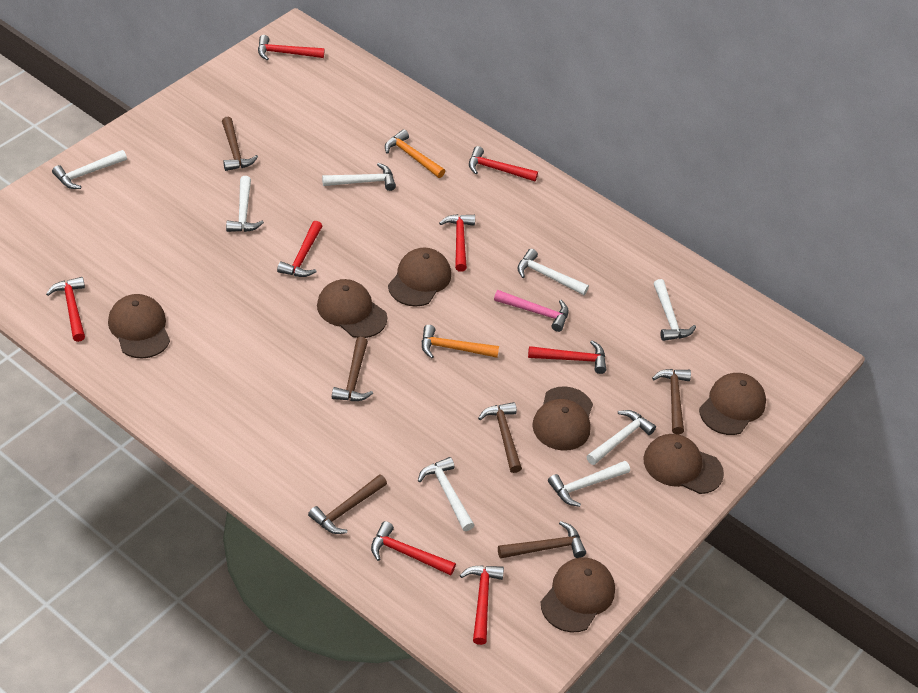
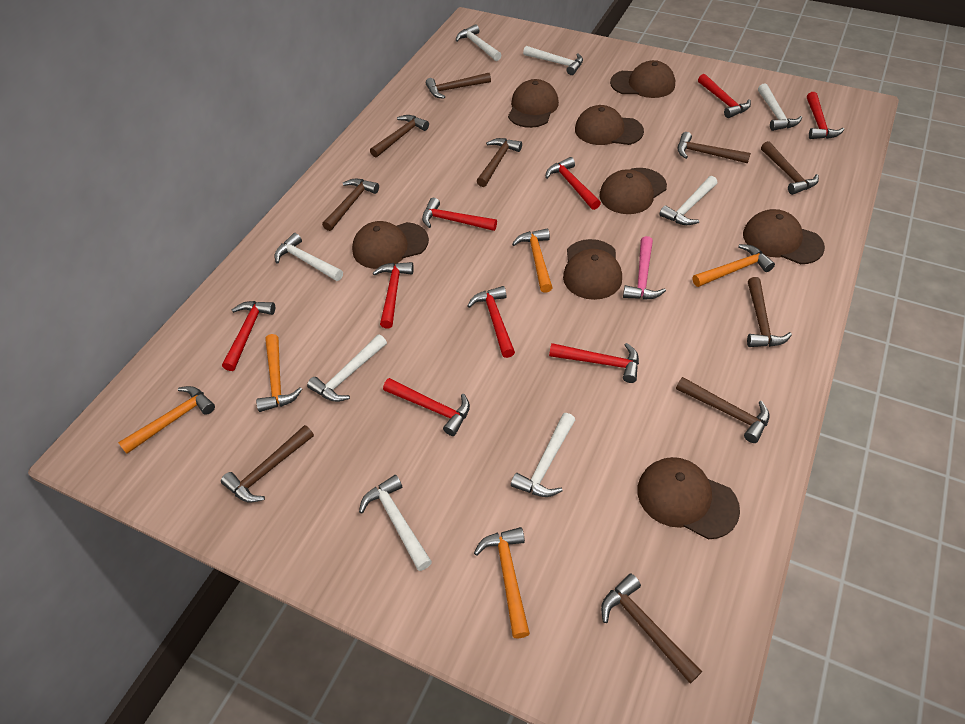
brown cap: 7 -> 8
brown hammer: 6 -> 10
orange hammer: 2 -> 5
red hammer: 8 -> 9

